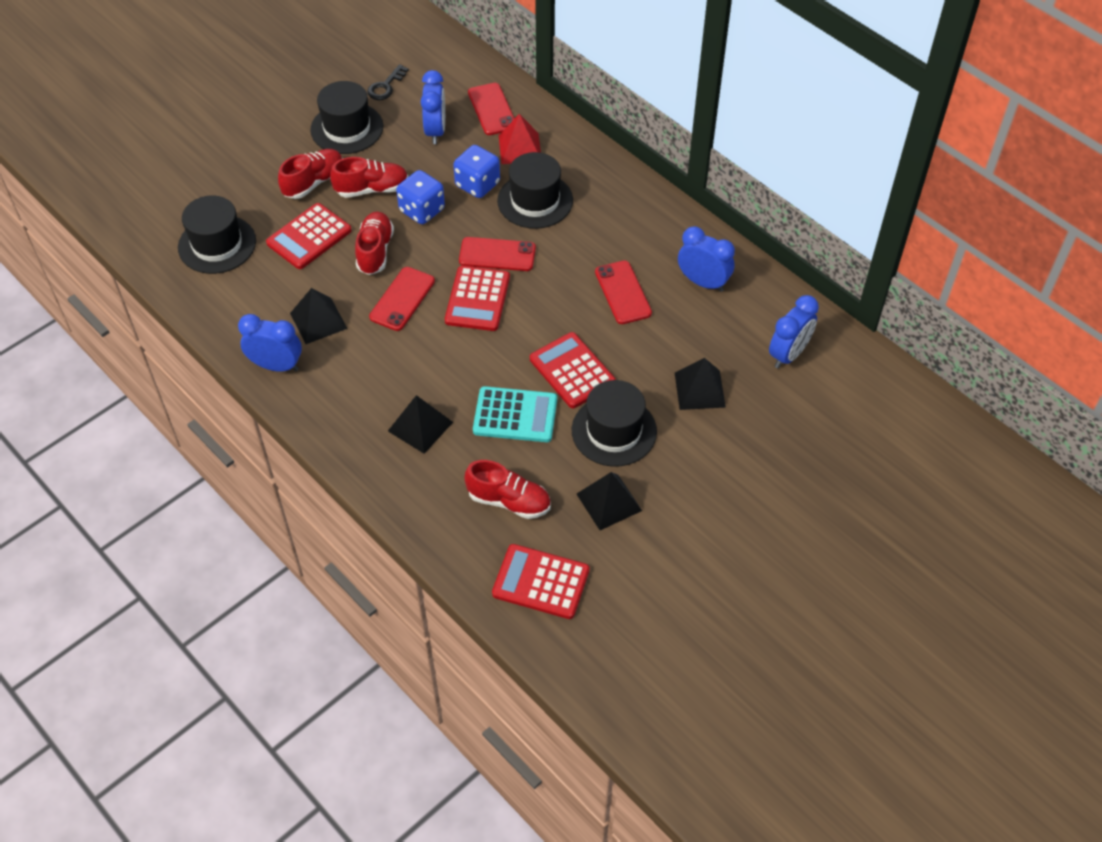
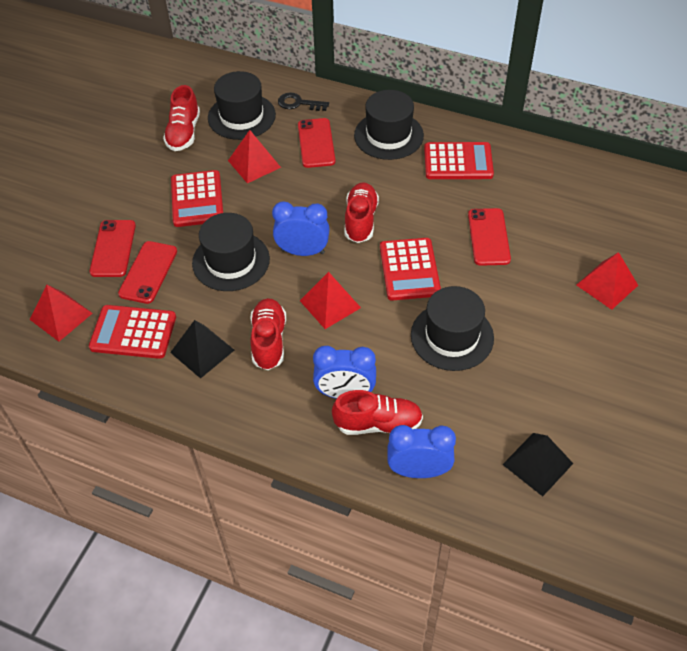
black pyramid: 4 -> 2
blue clock: 4 -> 3
blue dice: 2 -> 0
red pyramid: 1 -> 4
turquoise calculator: 1 -> 0

